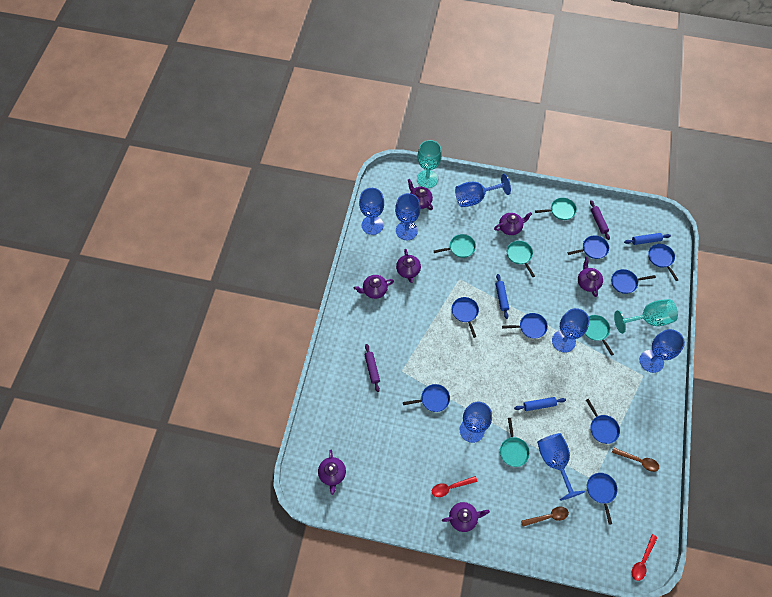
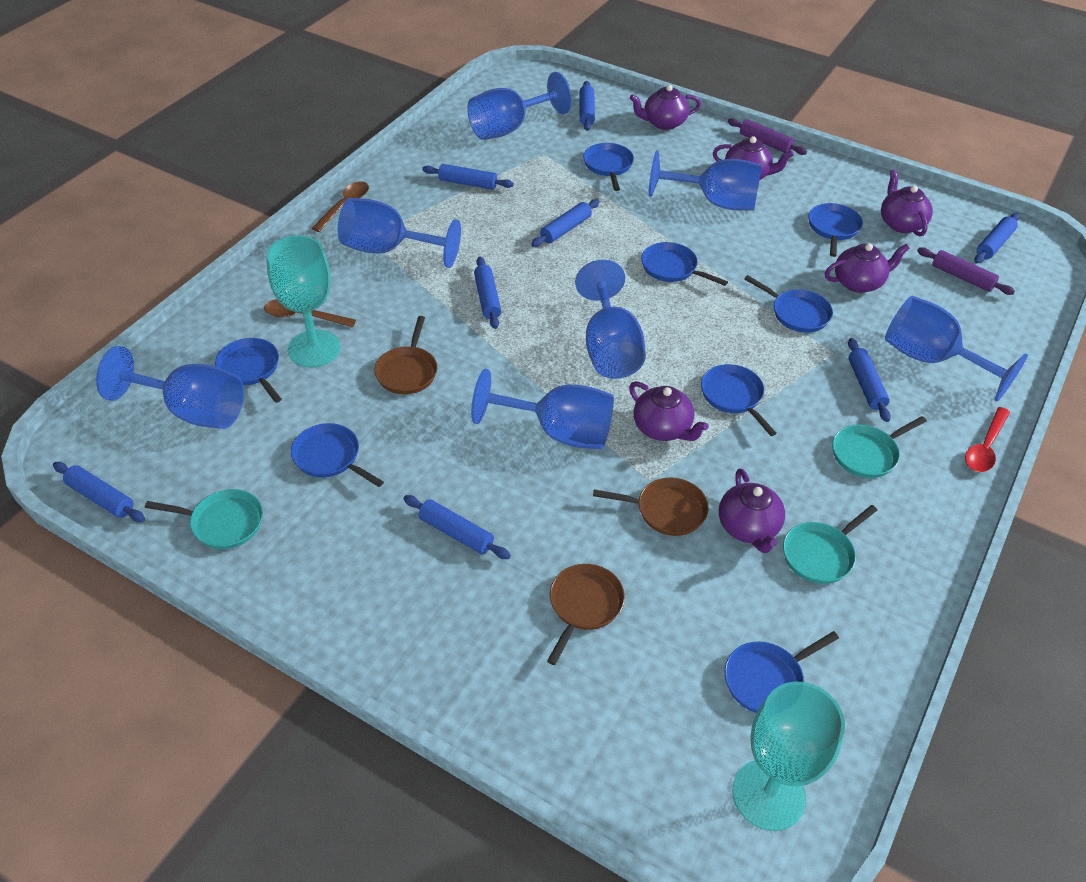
blue rolling pin: 3 -> 8
brown pan: 0 -> 3
purple teapot: 7 -> 6
red spoon: 2 -> 1
turquoise pan: 5 -> 3

